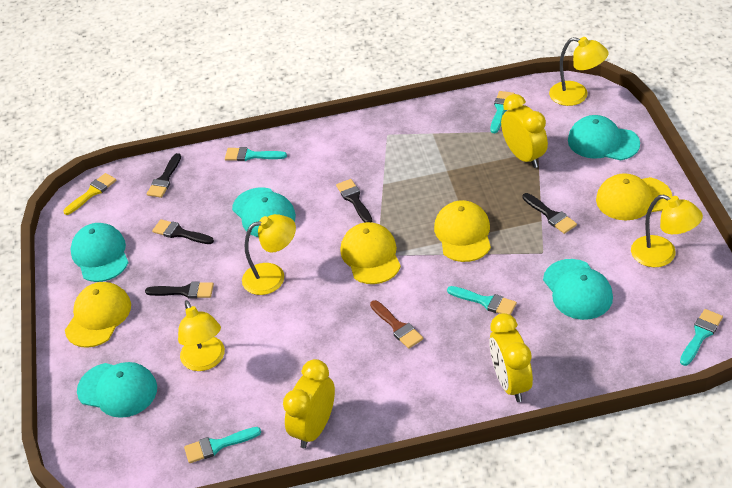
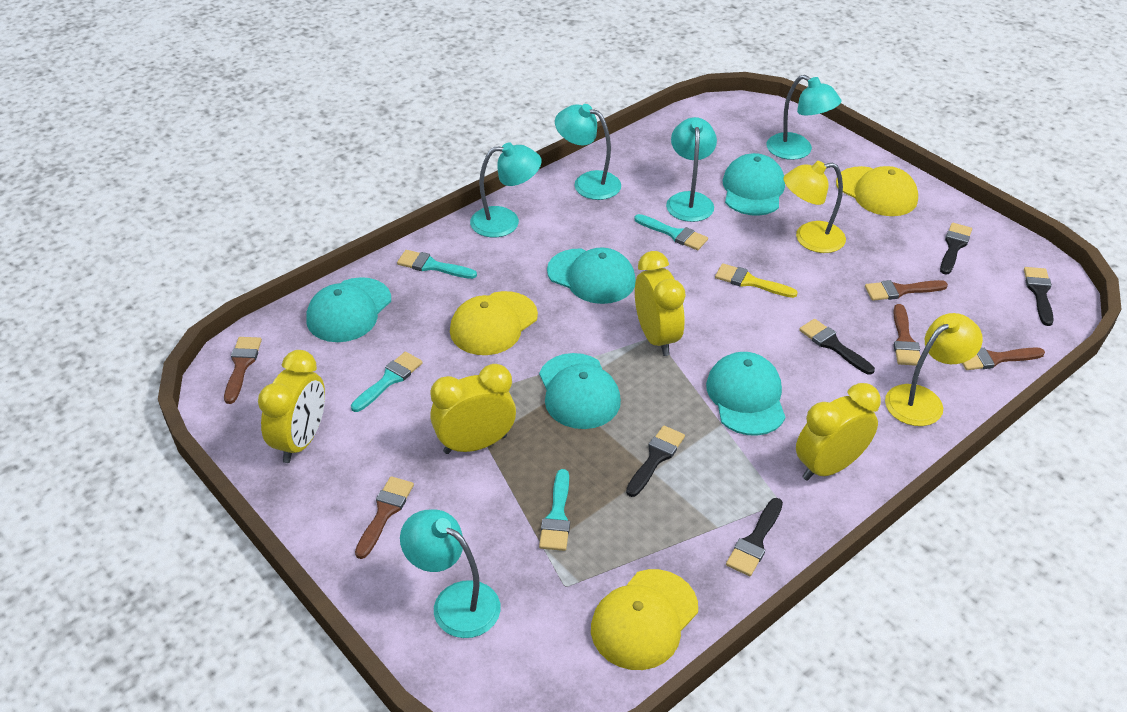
brown brush: 1 -> 5
turquoise brush: 5 -> 4
turquoise lamp: 0 -> 5
yellow cap: 4 -> 3
yellow clock: 3 -> 4
yellow lamp: 4 -> 2

